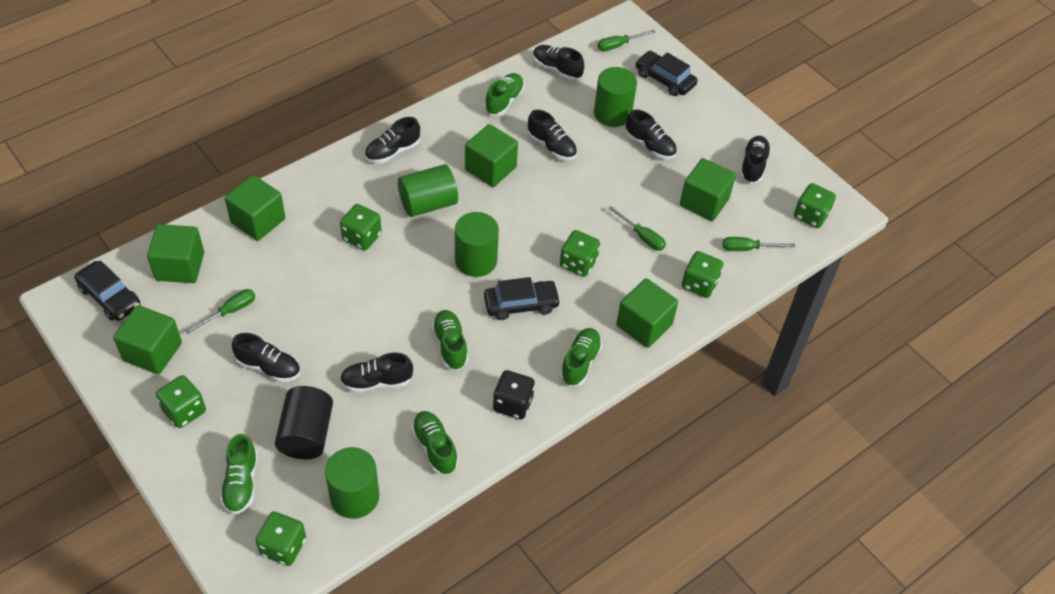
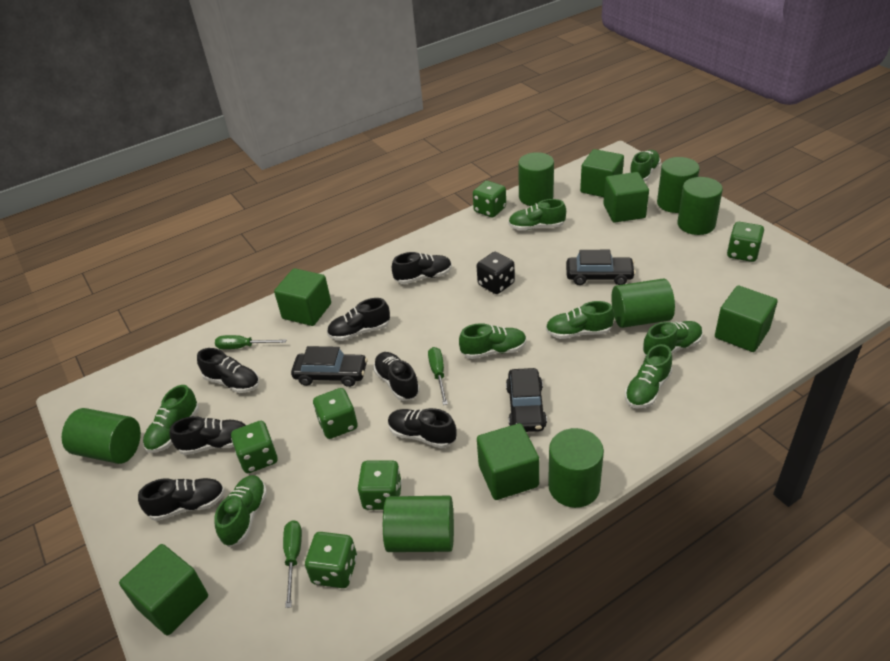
black cylinder: 1 -> 0
green cylinder: 4 -> 7
green screwdriver: 4 -> 3
green shoe: 5 -> 8

